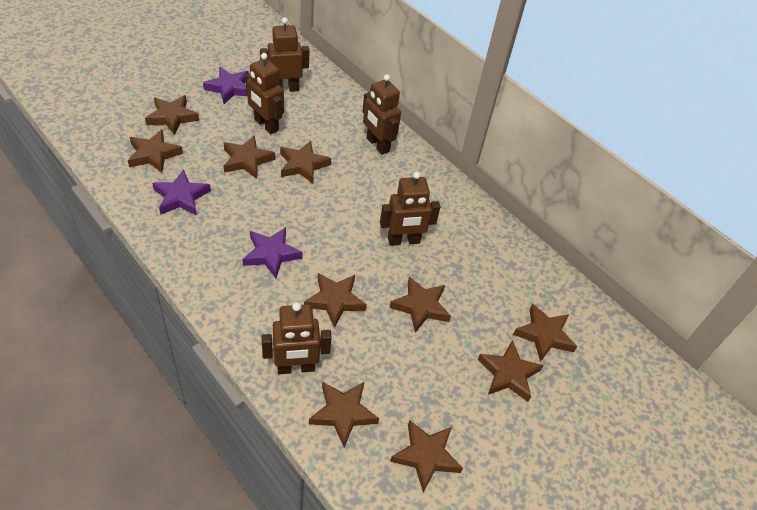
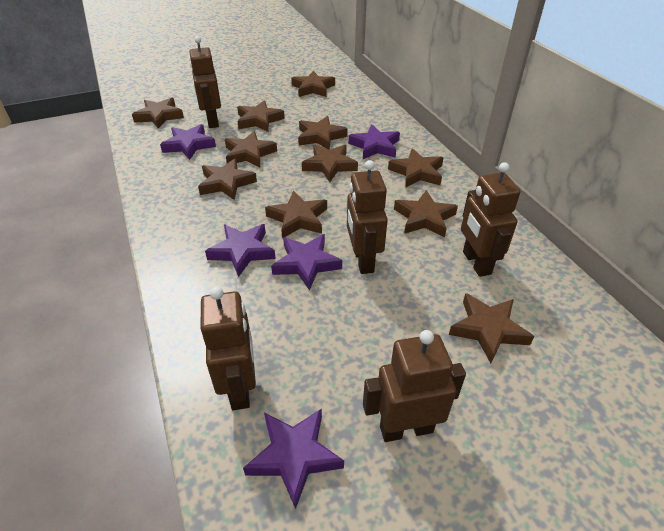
brown star: 10 -> 11
purple star: 3 -> 5

